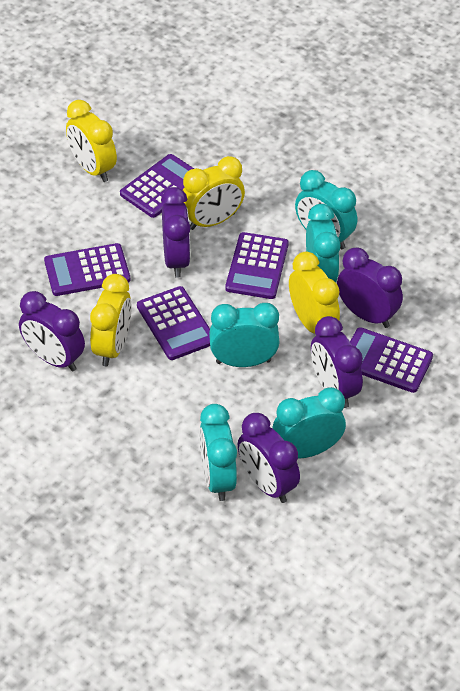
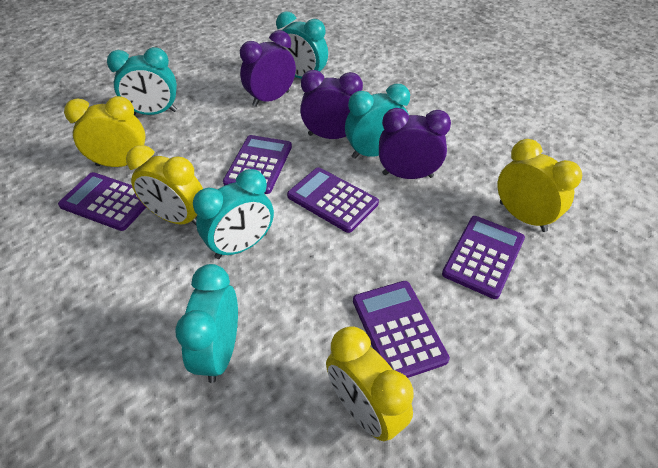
purple clock: 5 -> 3

